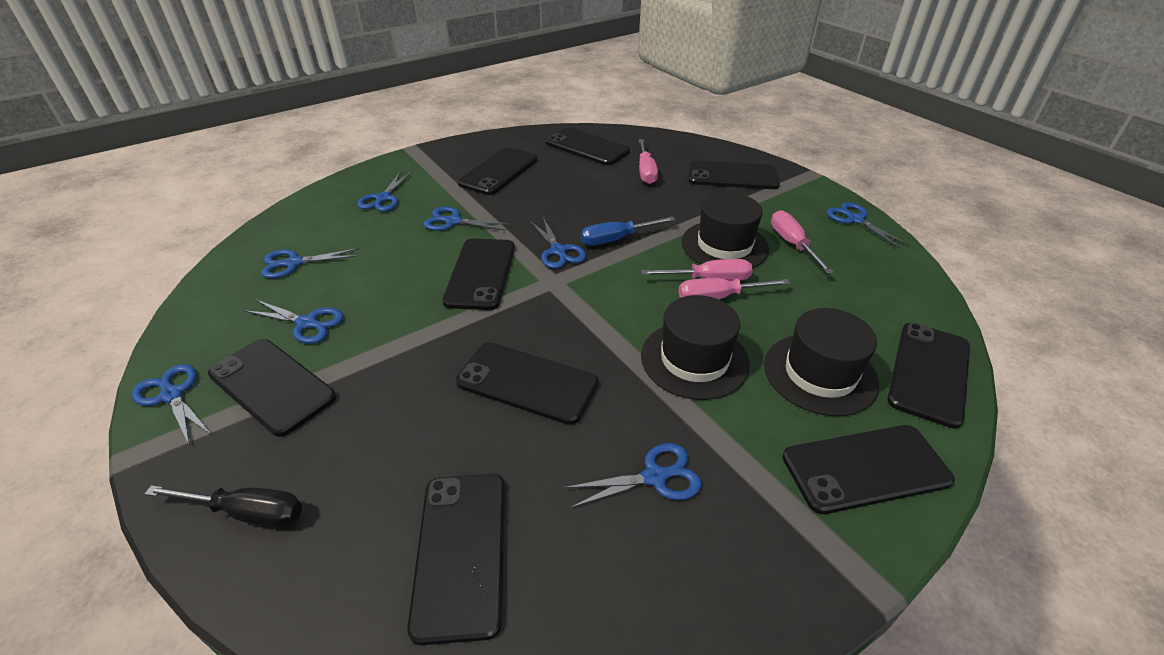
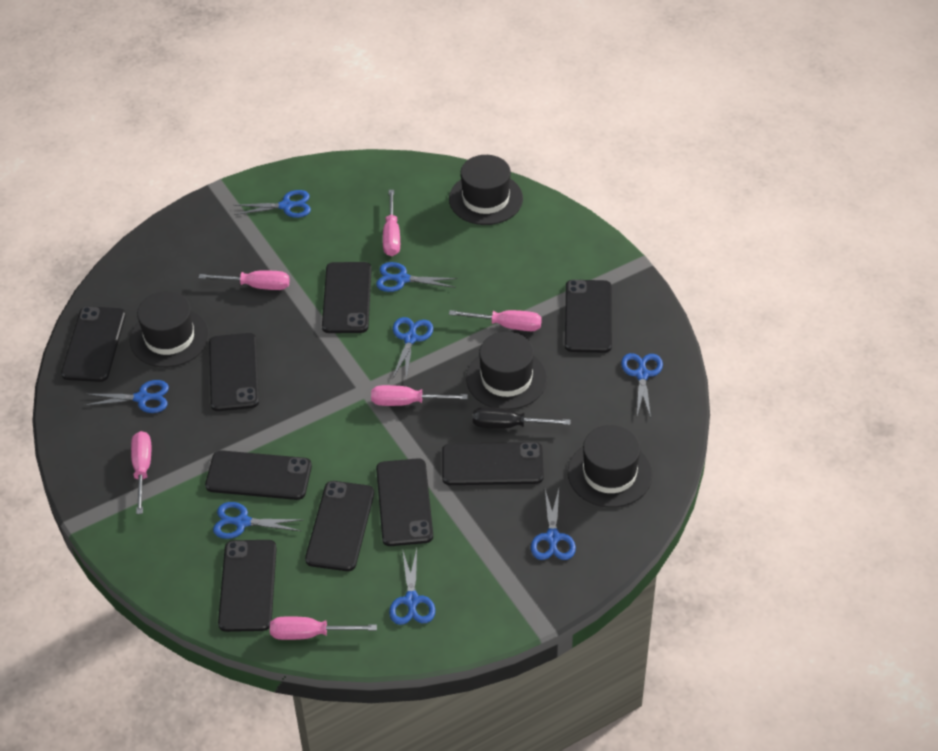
black hat: 3 -> 4
blue screwdriver: 1 -> 0
pink screwdriver: 4 -> 6

